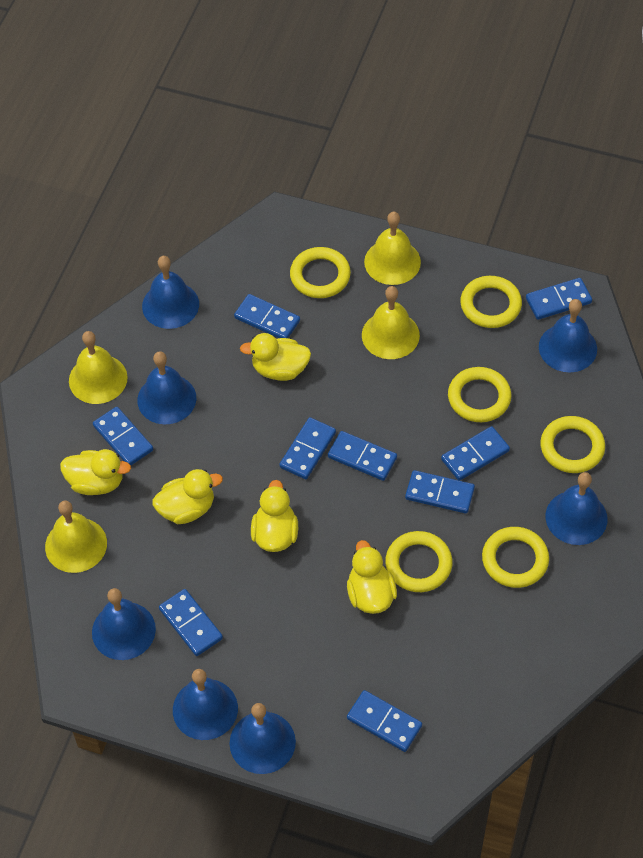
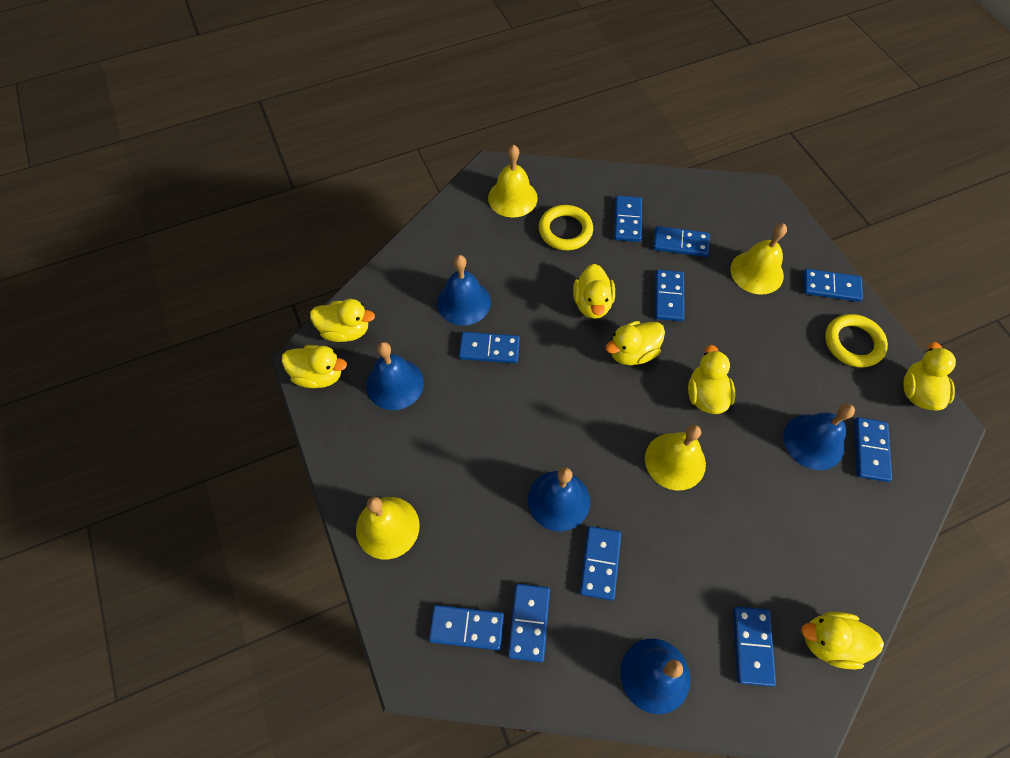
blue bell: 7 -> 5
blue domino: 9 -> 10
yellow duck: 5 -> 7
yellow ring: 6 -> 2

